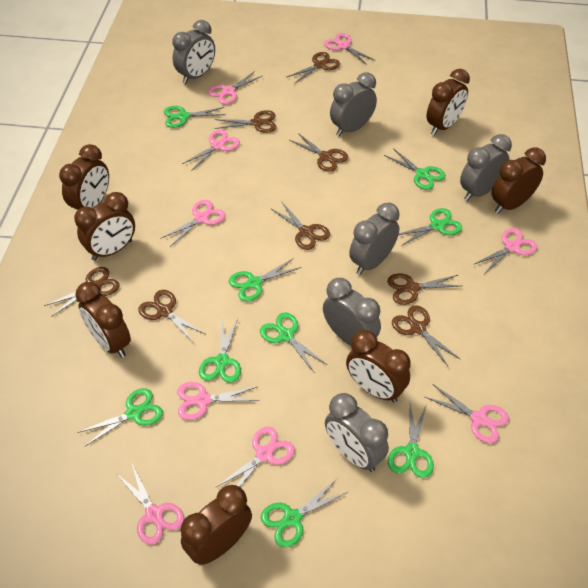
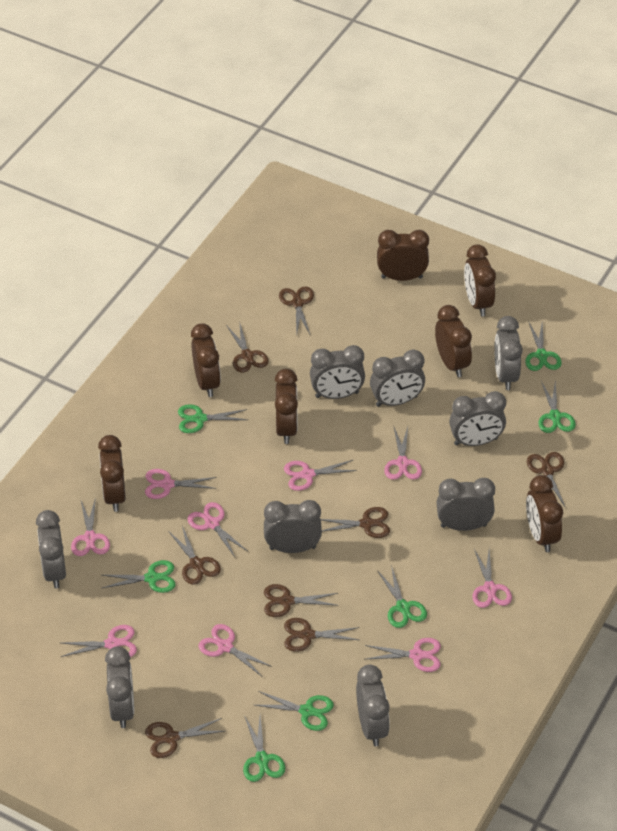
green scissors: 9 -> 7
grey clock: 6 -> 9

